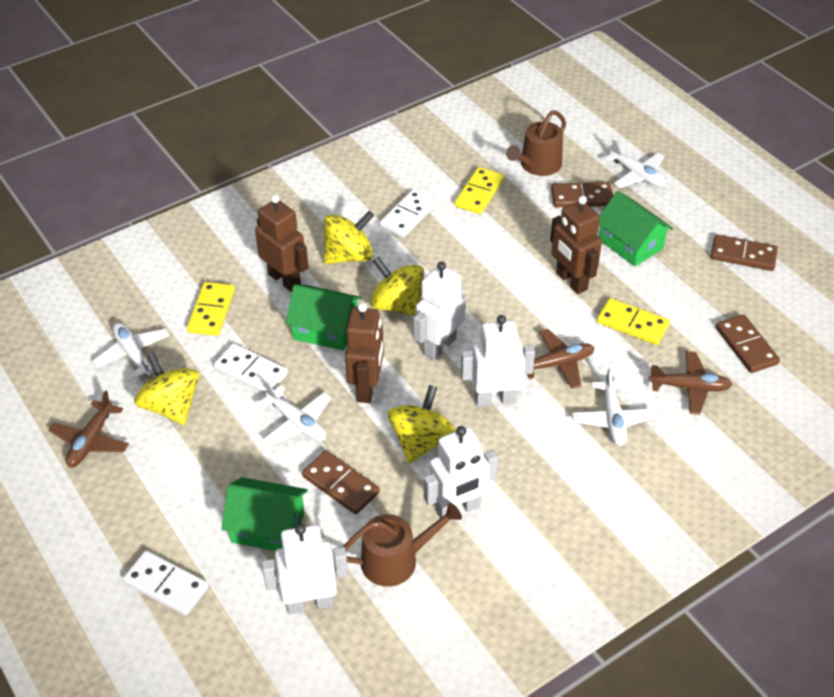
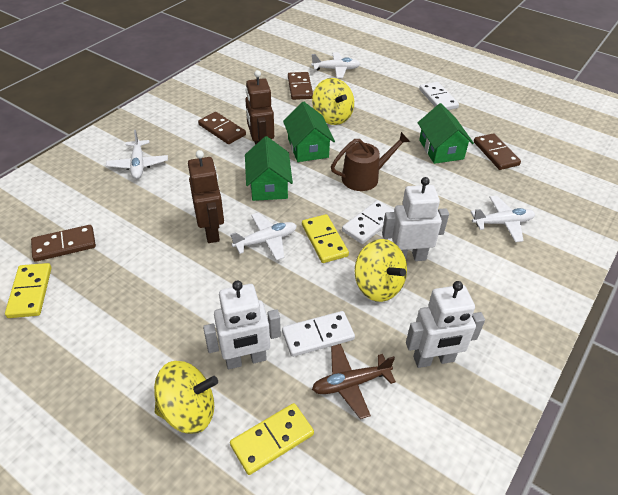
brown plane: 3 -> 1
brown robot: 3 -> 2
brown watering can: 2 -> 1
white robot: 4 -> 3
yellow spinning top: 4 -> 3

